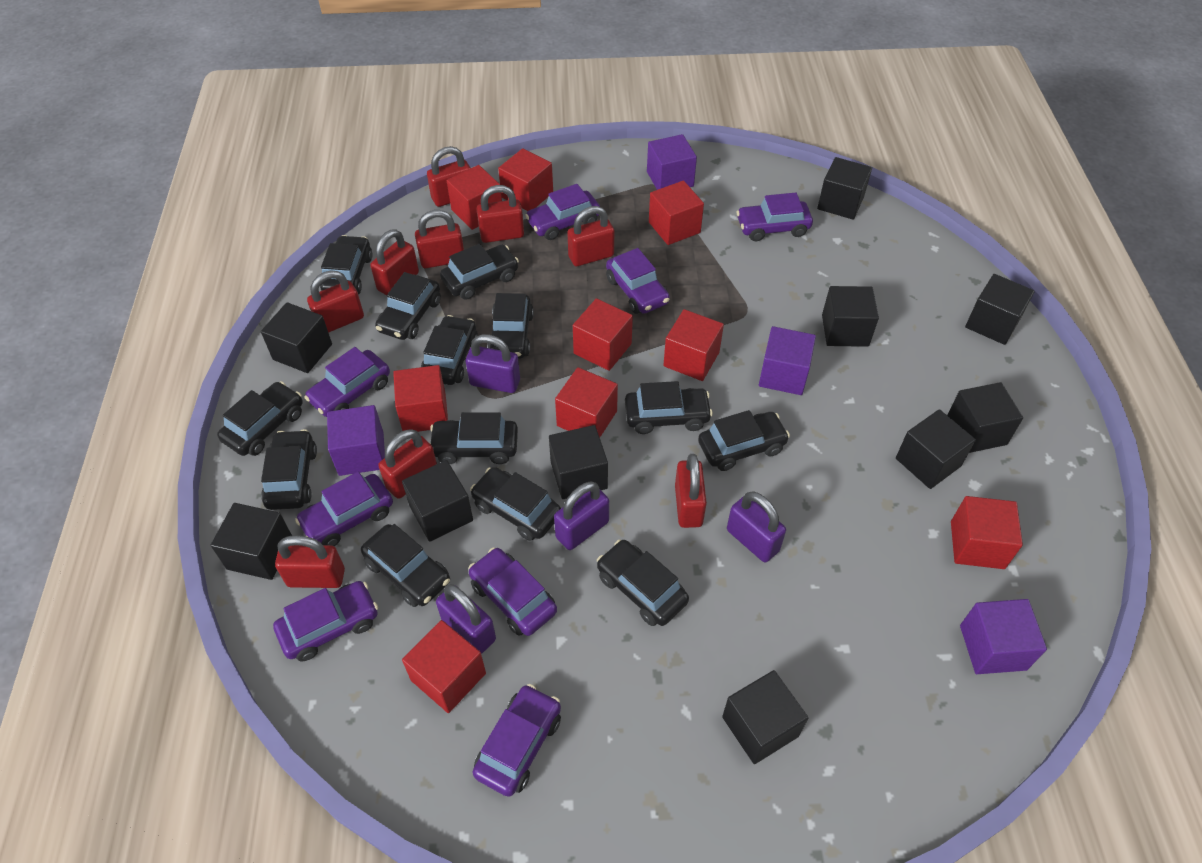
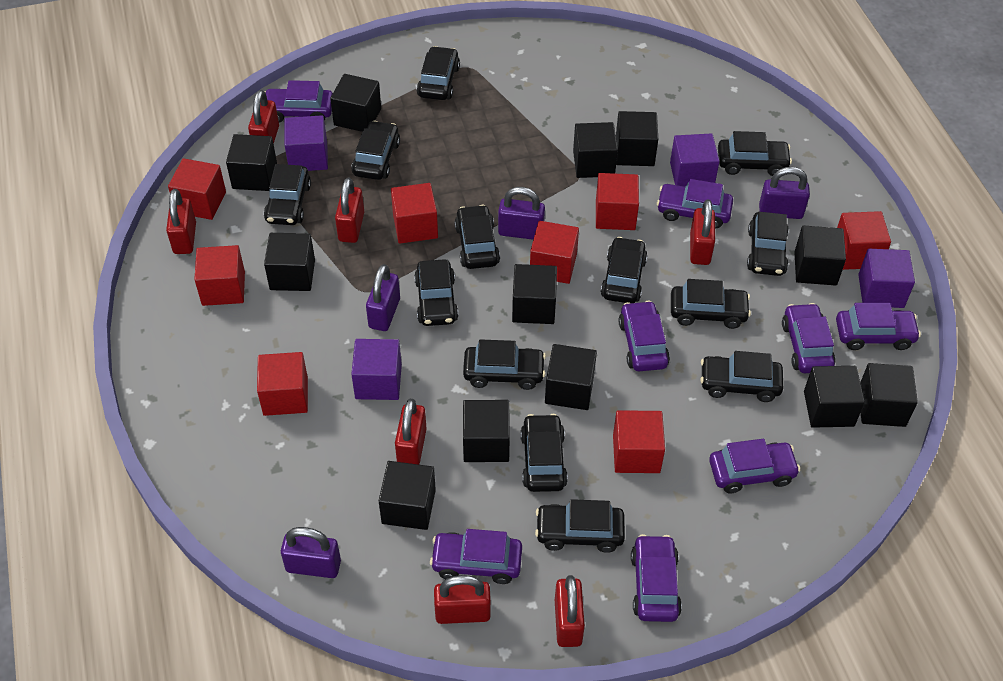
black cube: 10 -> 12
red cube: 9 -> 8
red padlock: 9 -> 7

